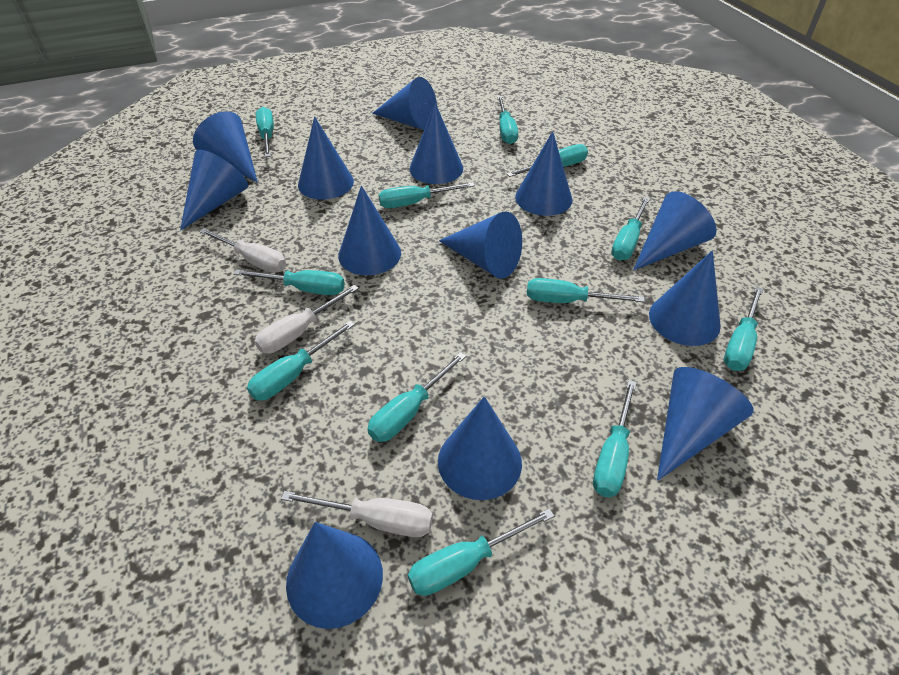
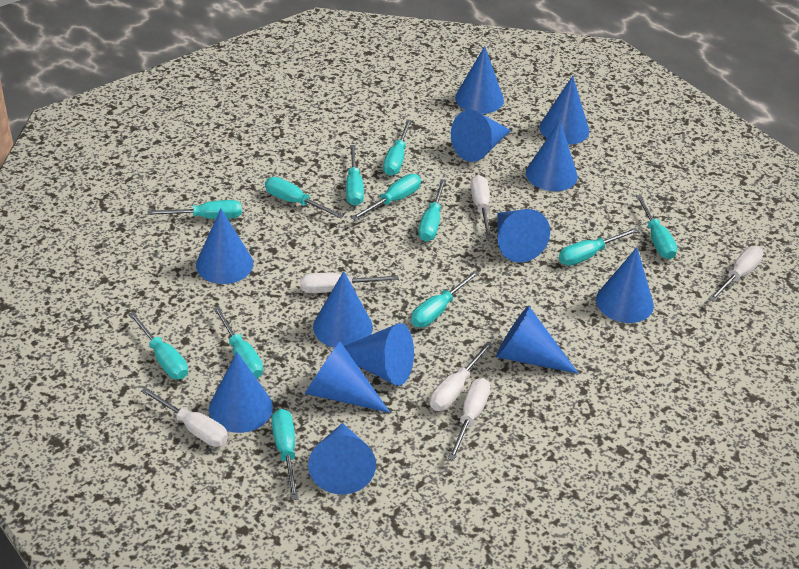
white screwdriver: 3 -> 6

